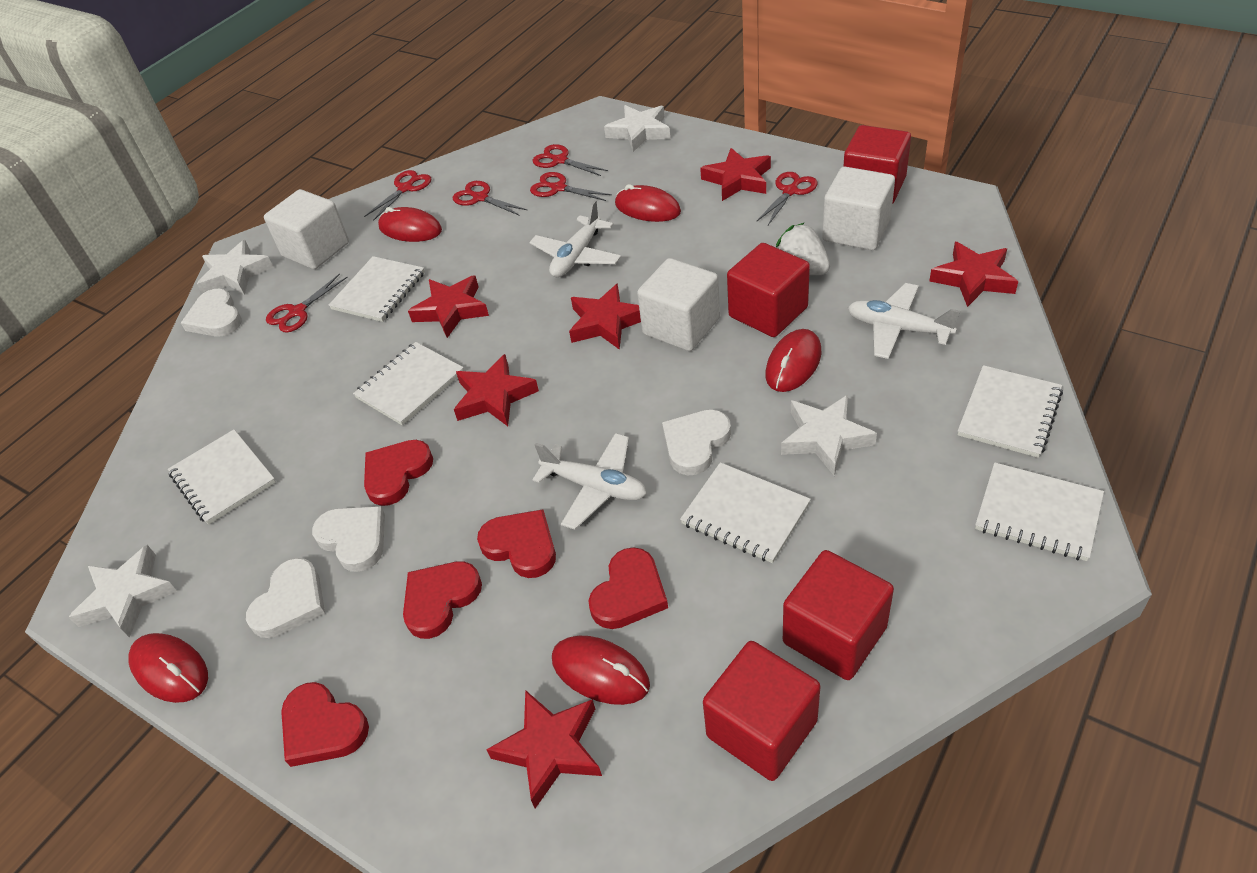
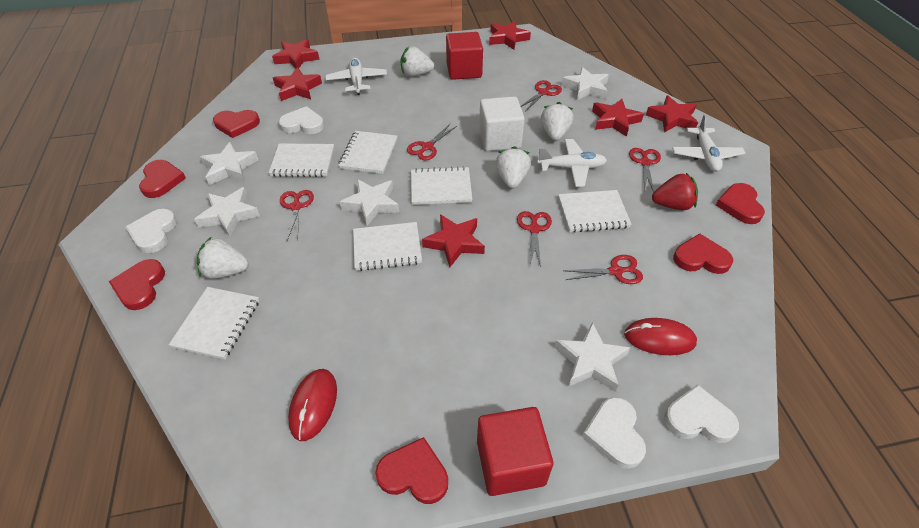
red cube: 4 -> 2
red heart: 5 -> 6
red mouse: 5 -> 2
red strawberry: 0 -> 1
white cube: 3 -> 1
white star: 4 -> 5
white strawberry: 1 -> 4

